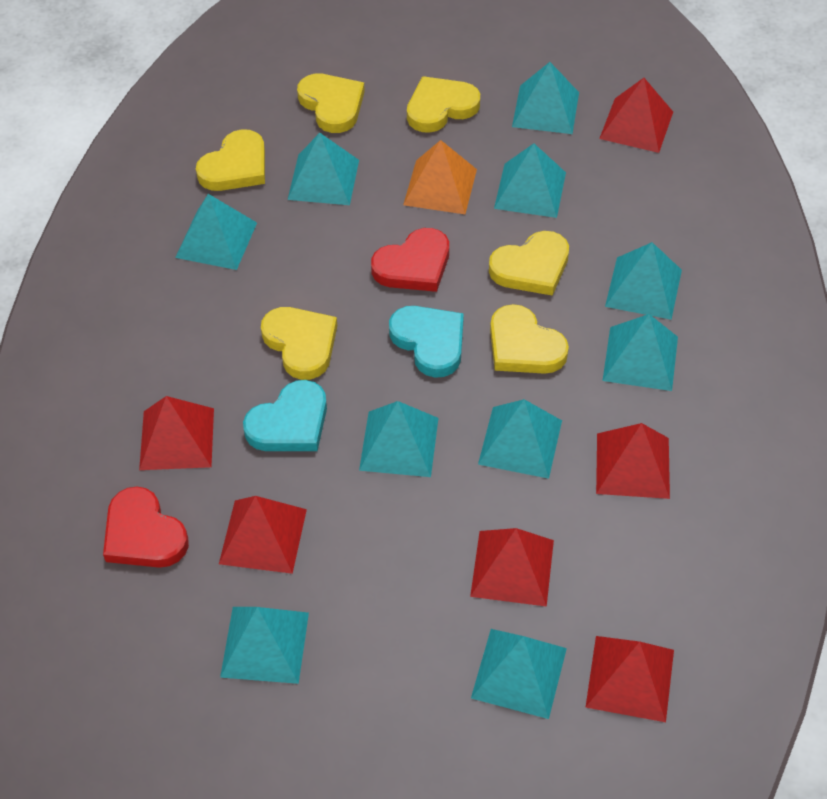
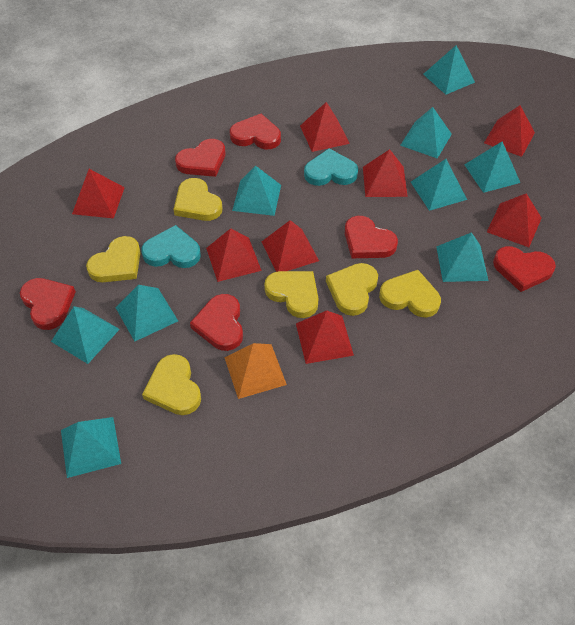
red heart: 2 -> 6
red pyramid: 6 -> 8
turquoise pyramid: 10 -> 9

